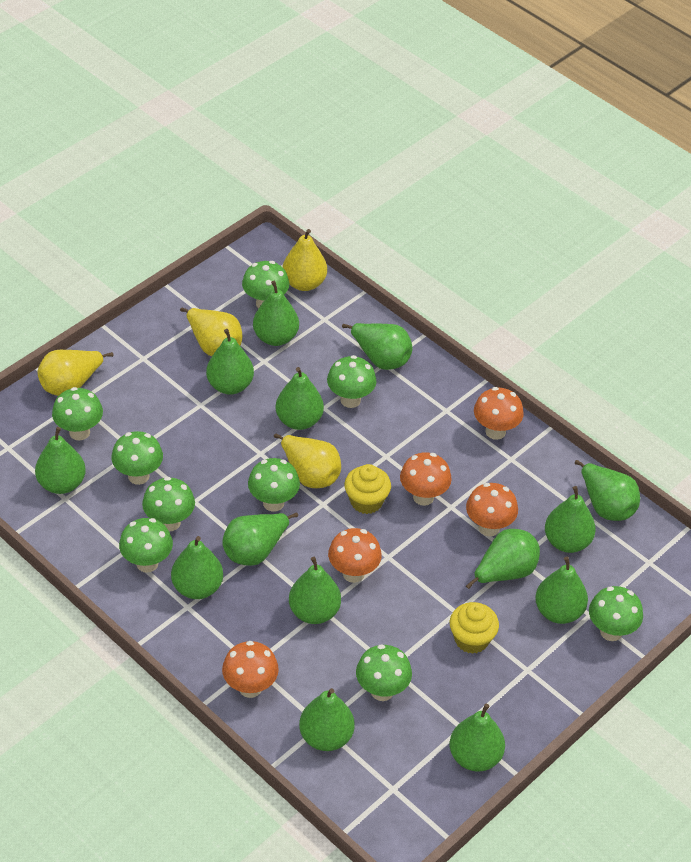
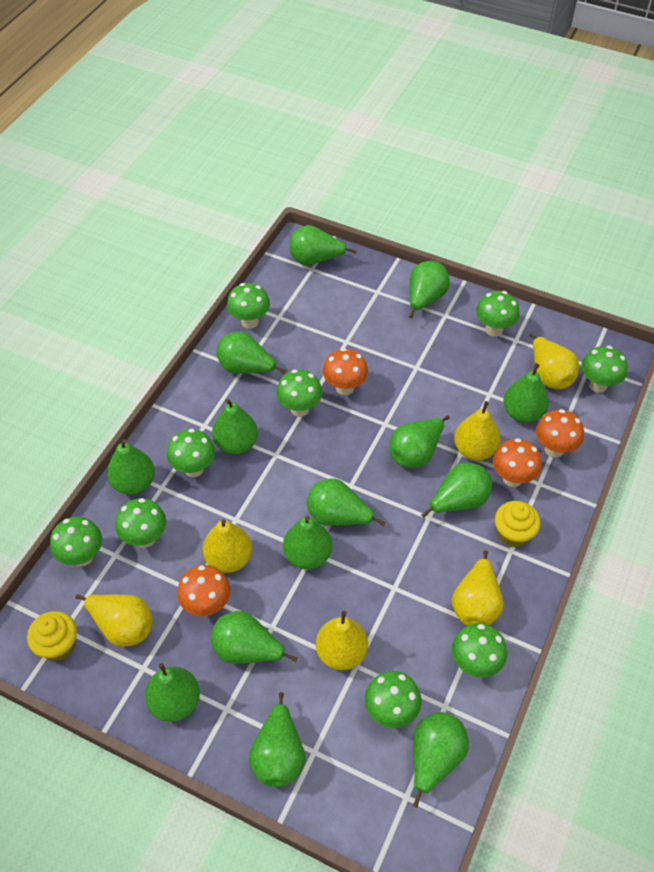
orange mushroom: 5 -> 4
yellow pear: 4 -> 6

